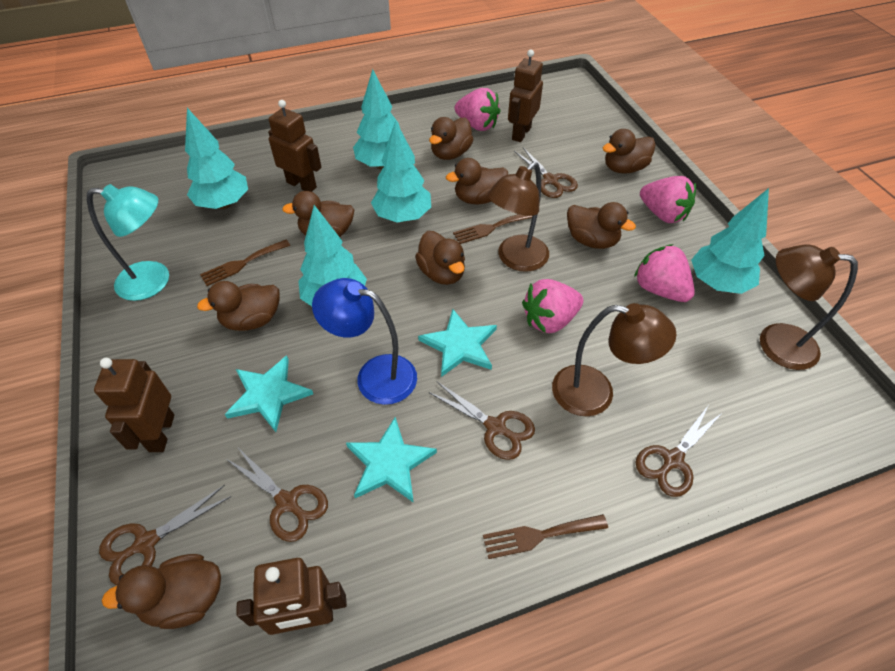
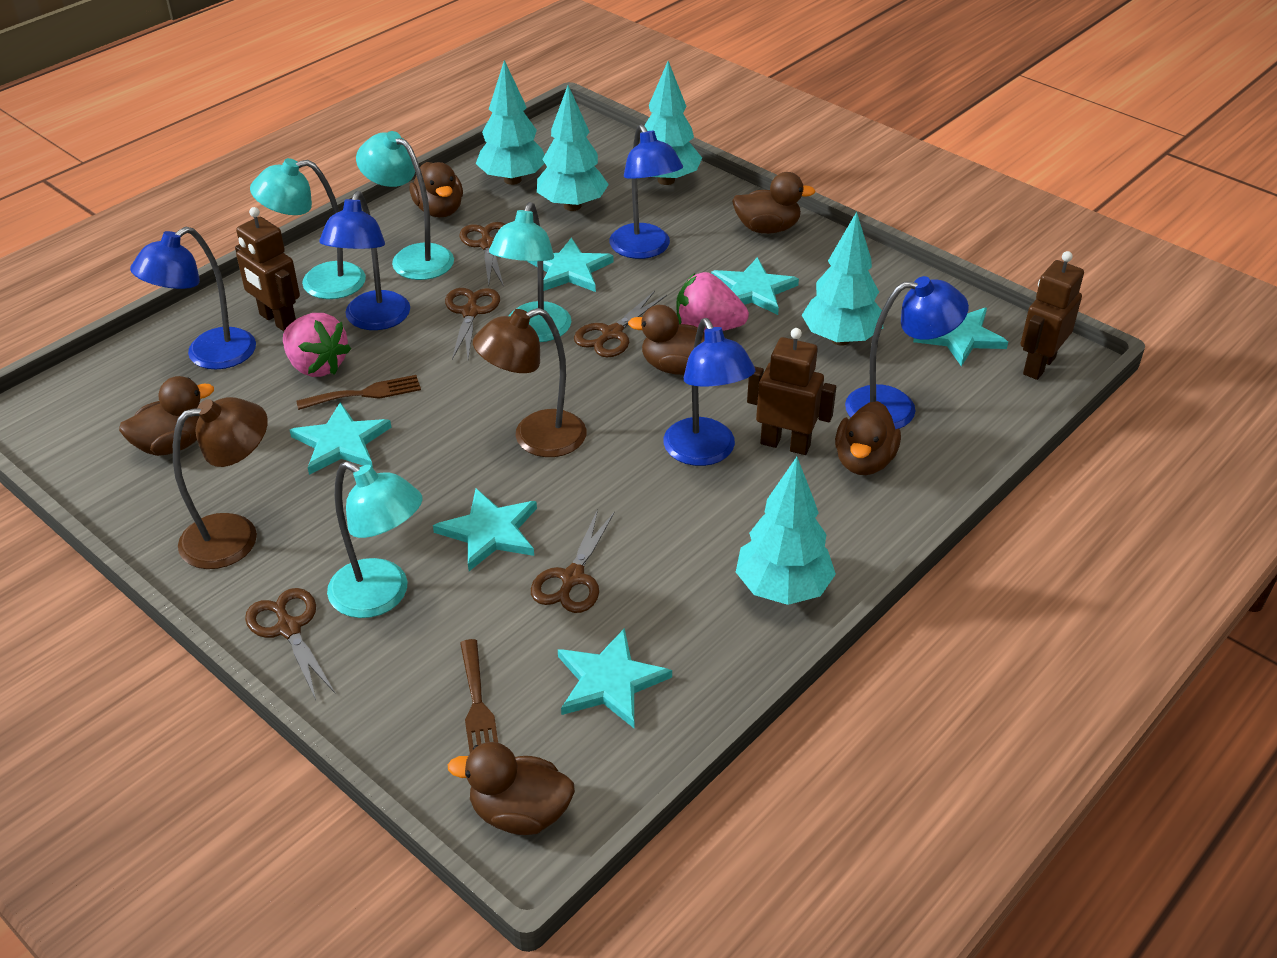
blue lamp: 1 -> 5
brown duck: 8 -> 6
brown fork: 3 -> 2
brown lamp: 3 -> 2
brown robot: 4 -> 3
pink strawberry: 4 -> 2
turquoise lamp: 1 -> 4
turquoise star: 3 -> 6

